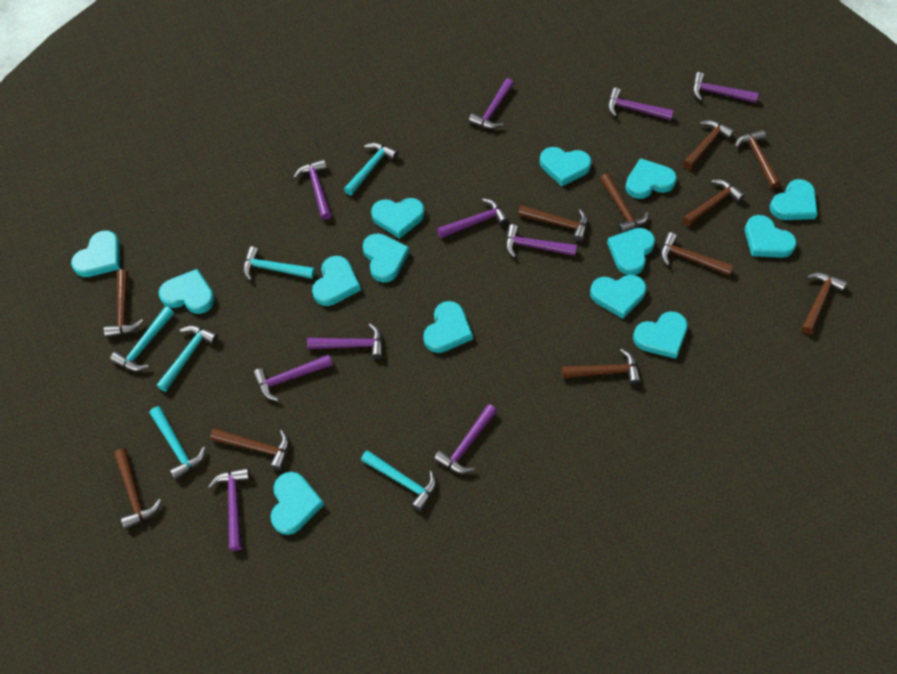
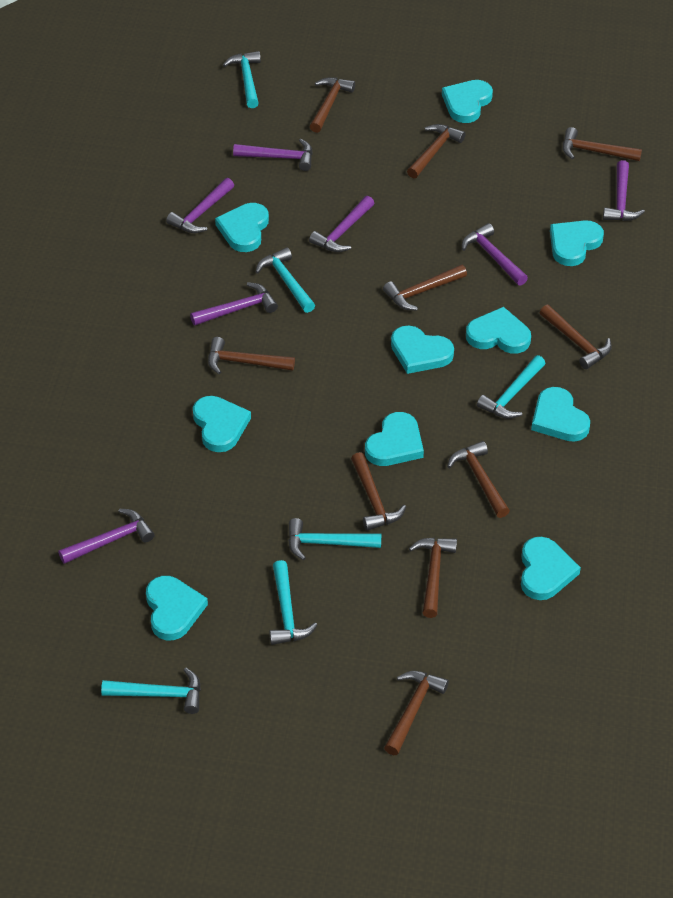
brown hammer: 11 -> 10
purple hammer: 10 -> 7
turquoise heart: 14 -> 10

